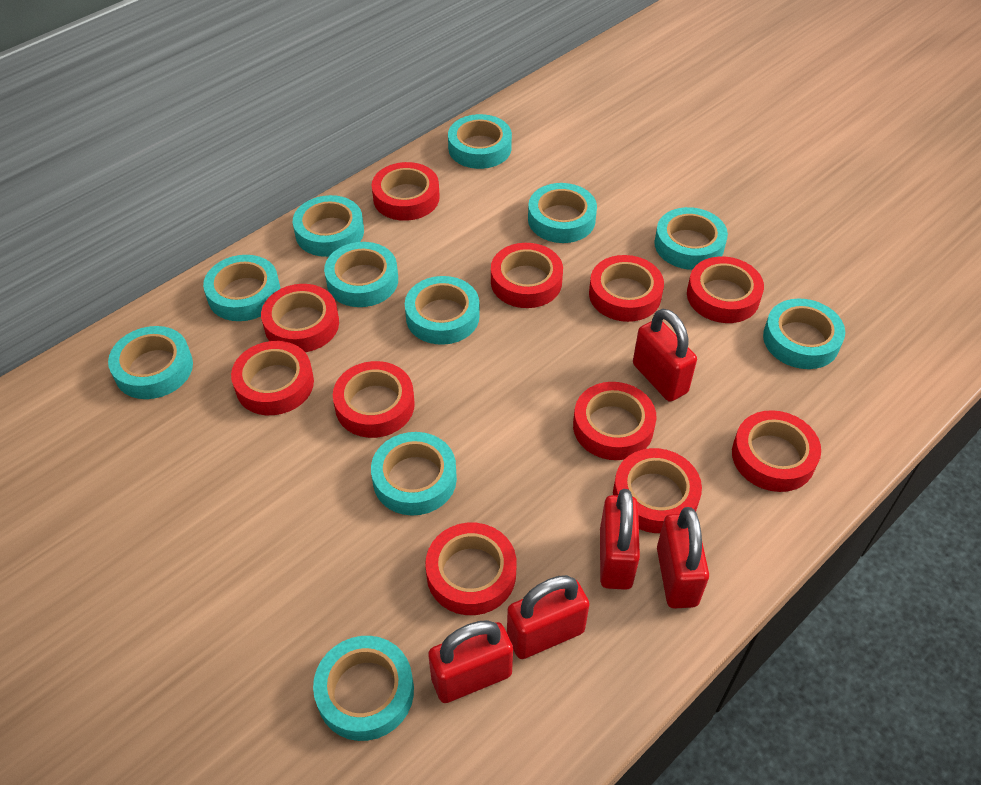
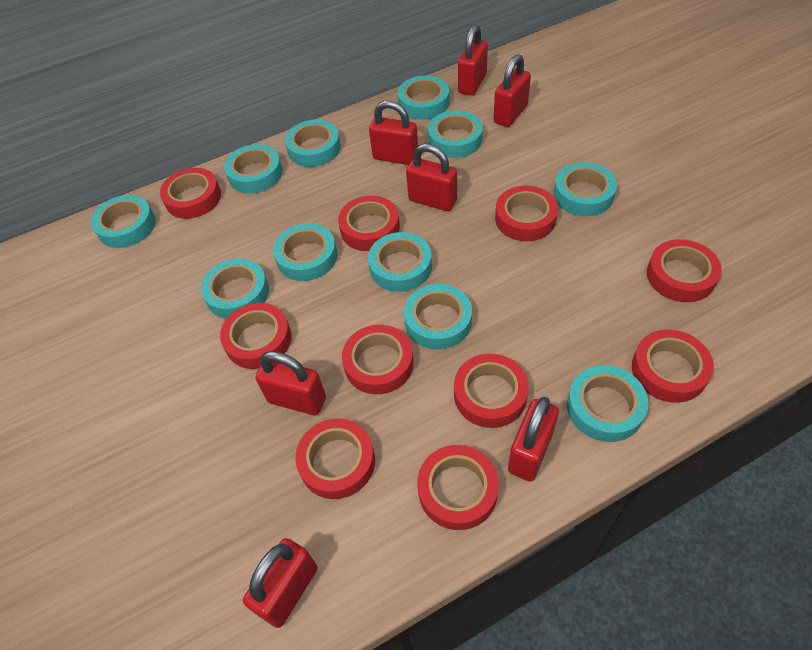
red padlock: 5 -> 7
red tape: 11 -> 10

